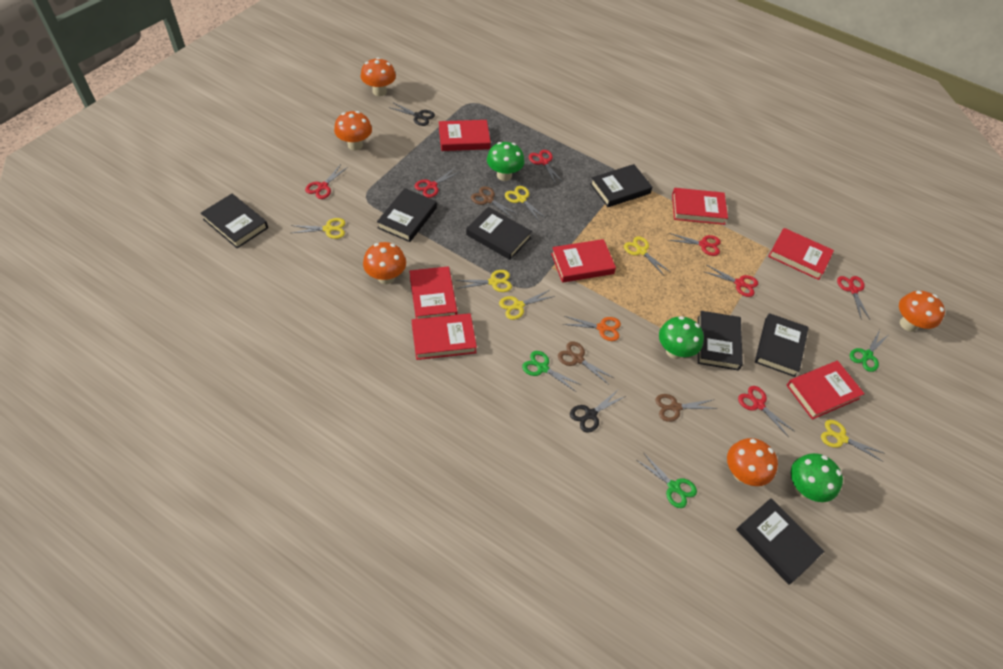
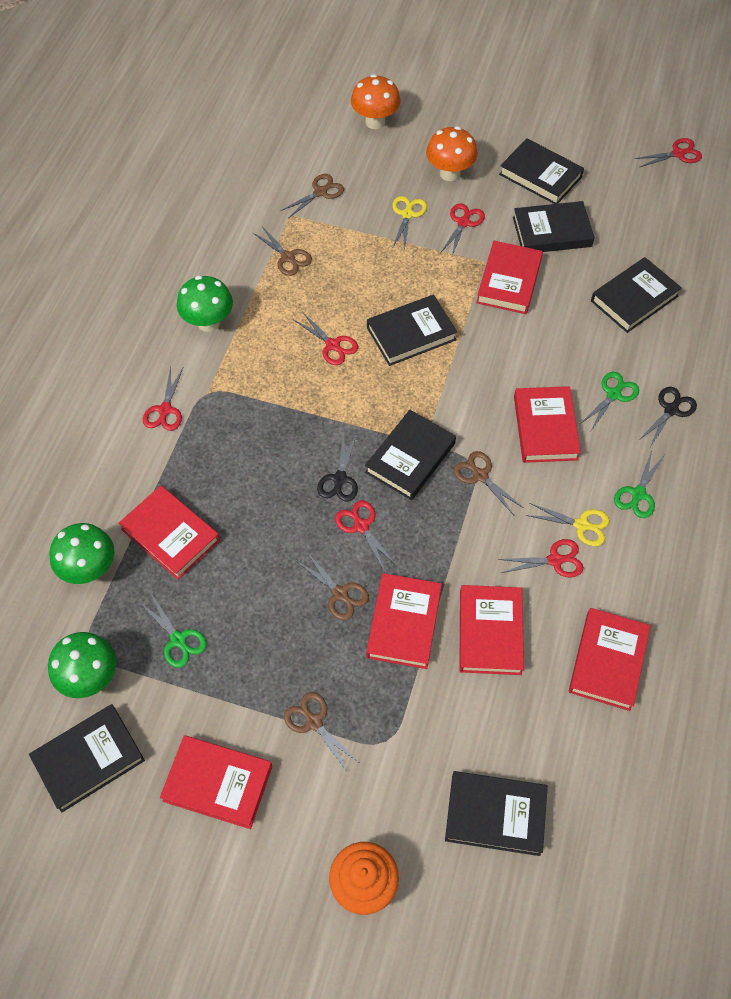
brown scissors: 3 -> 5
orange cupcake: 0 -> 1
orange mushroom: 5 -> 2
orange scissors: 1 -> 0
red scissors: 7 -> 6
yellow scissors: 6 -> 2

